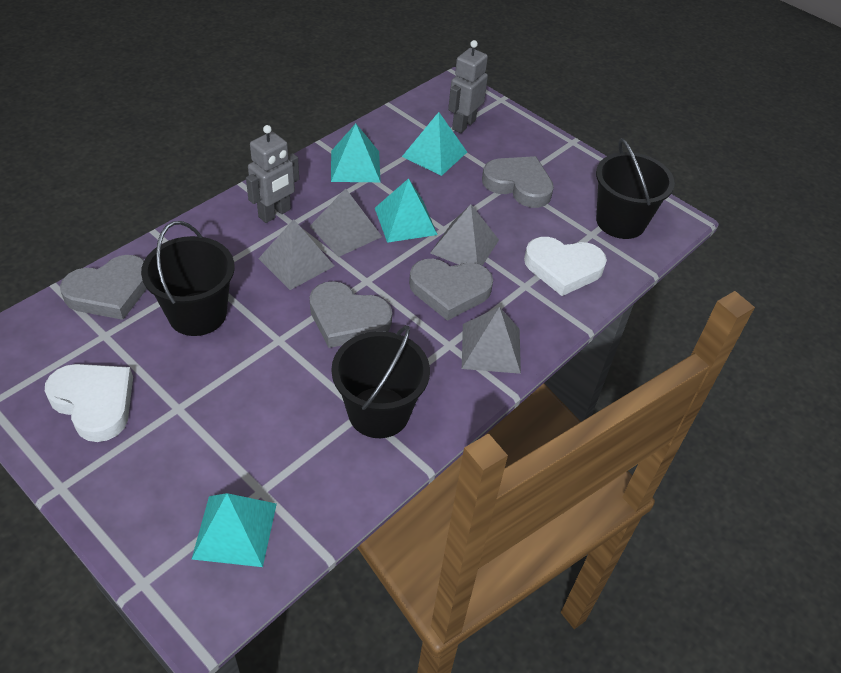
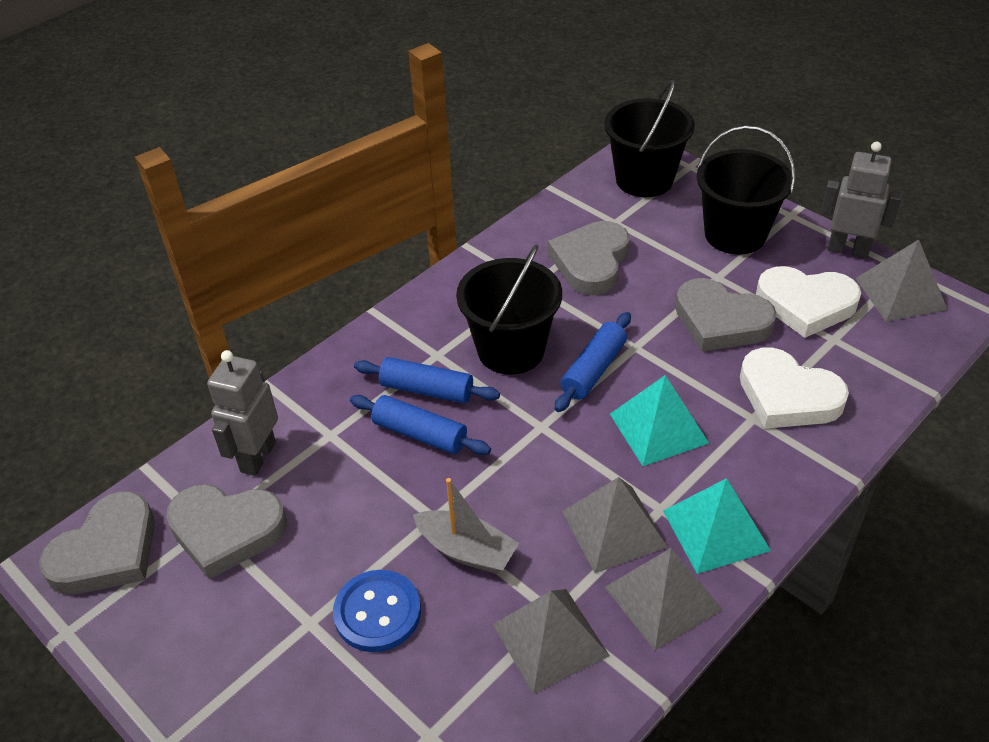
blue button: 0 -> 1
blue rolling pin: 0 -> 3
grey boat: 0 -> 1
turquoise pyramid: 4 -> 2

